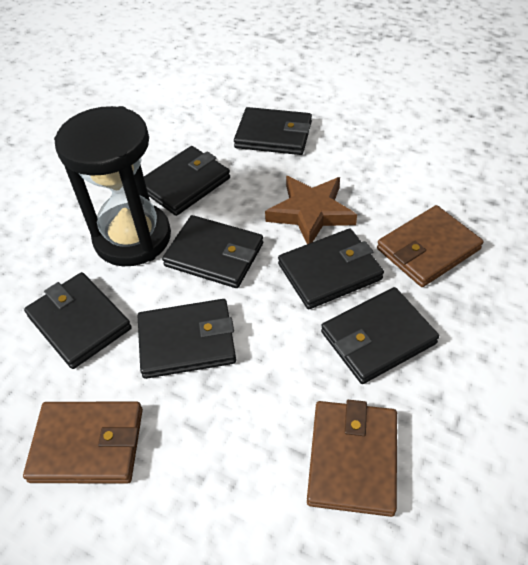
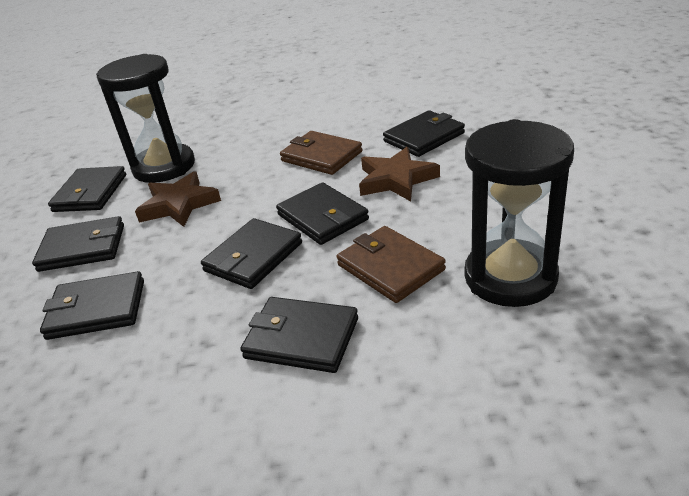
black hourglass: 1 -> 2
brown star: 1 -> 2
brown wallet: 3 -> 2

